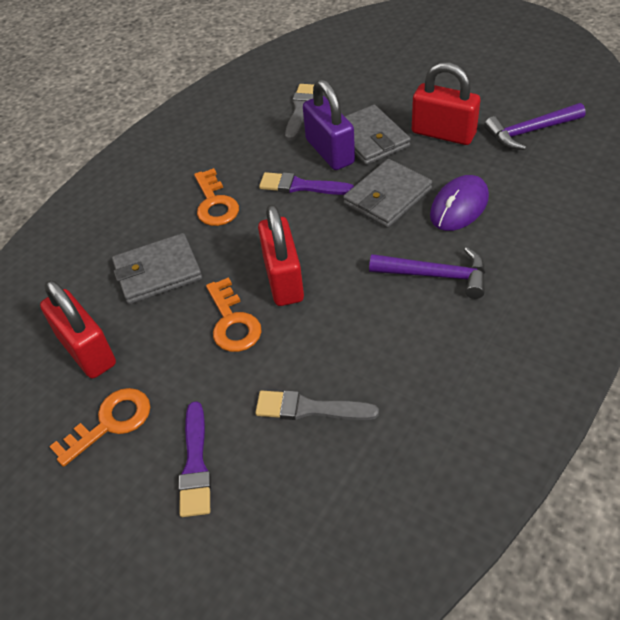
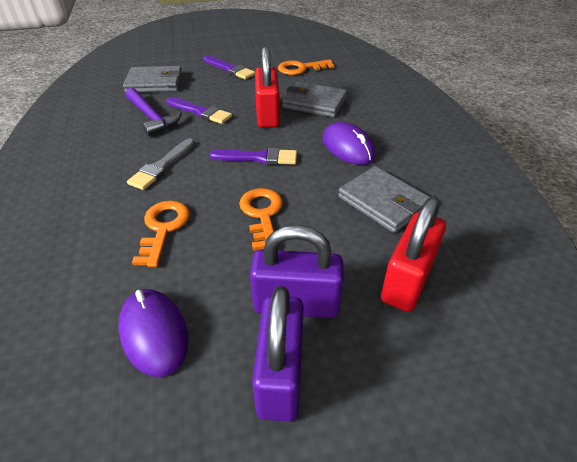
grey brush: 2 -> 1
purple brush: 2 -> 3
purple hammer: 2 -> 1
purple mouse: 1 -> 2
purple padlock: 1 -> 2
red padlock: 3 -> 2

